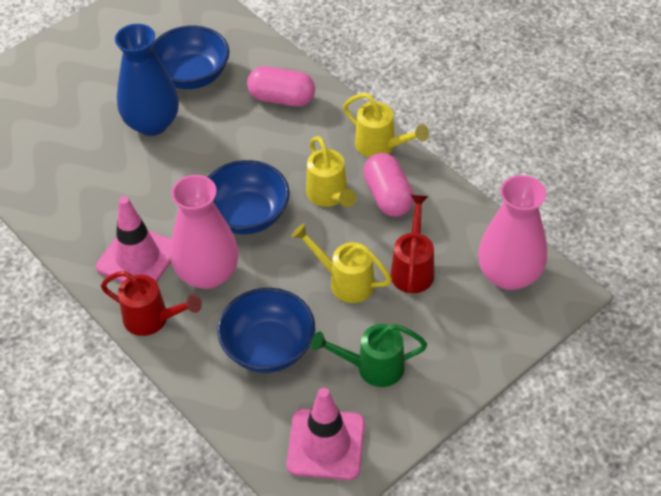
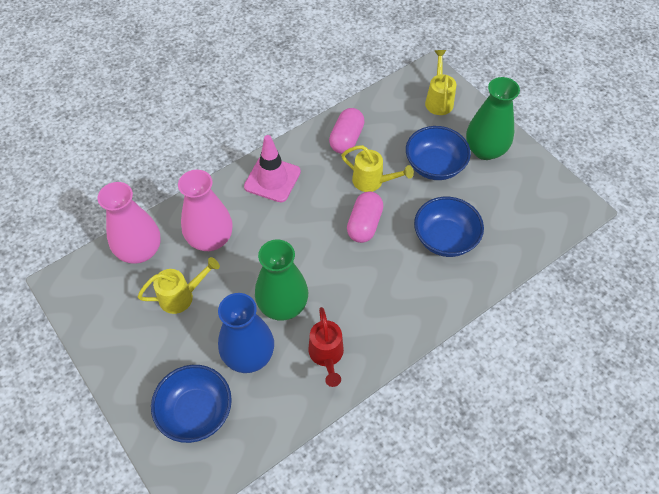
green vase: 0 -> 2
green watering can: 1 -> 0
pink traffic cone: 2 -> 1
red watering can: 2 -> 1

